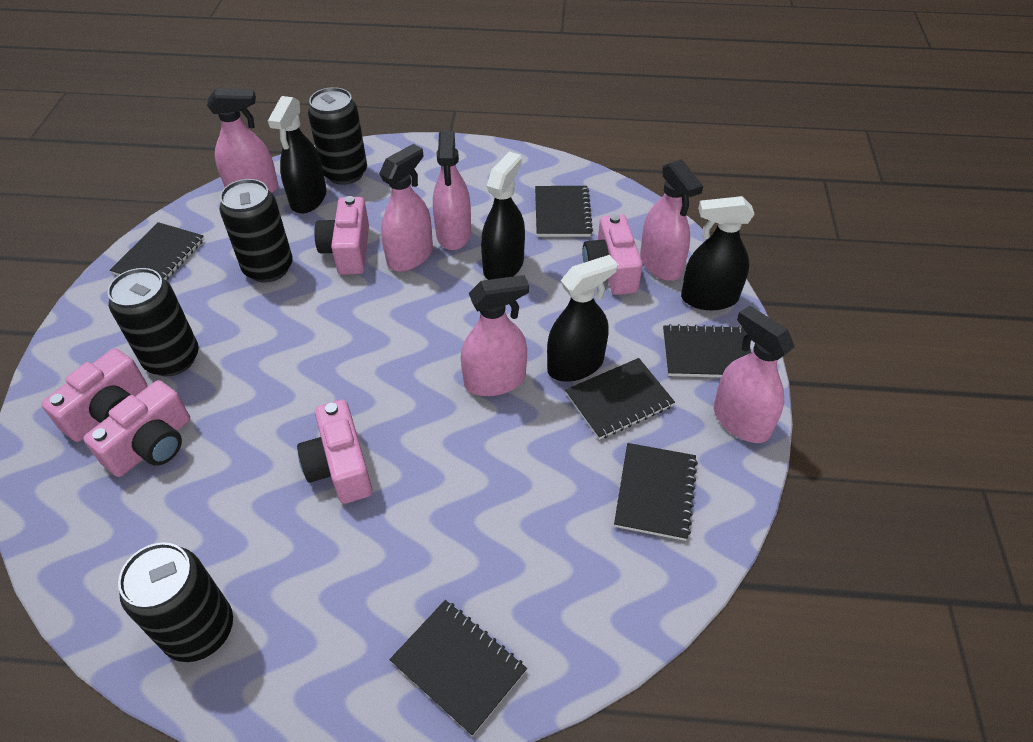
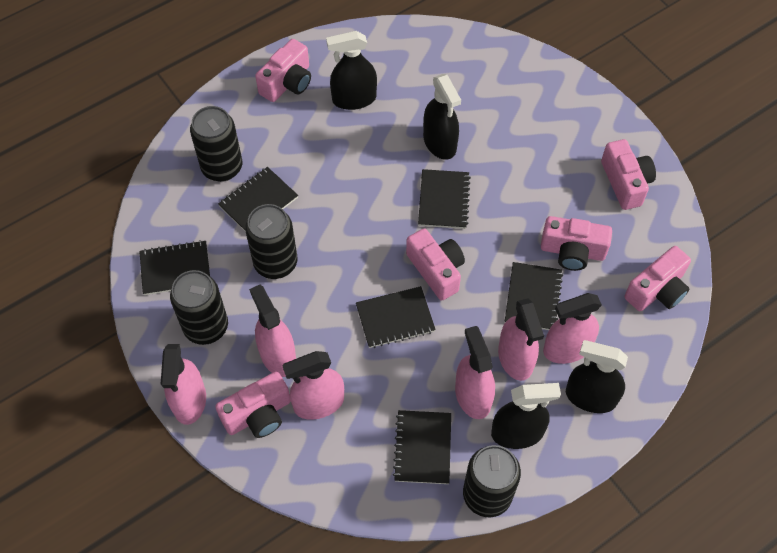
pink camera: 5 -> 6

